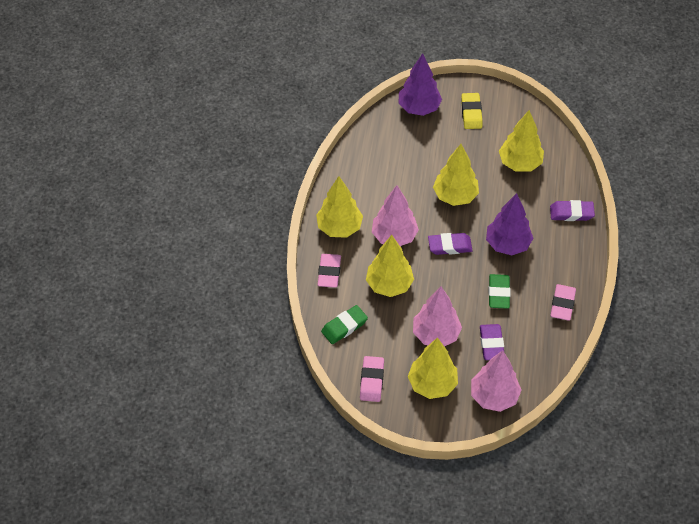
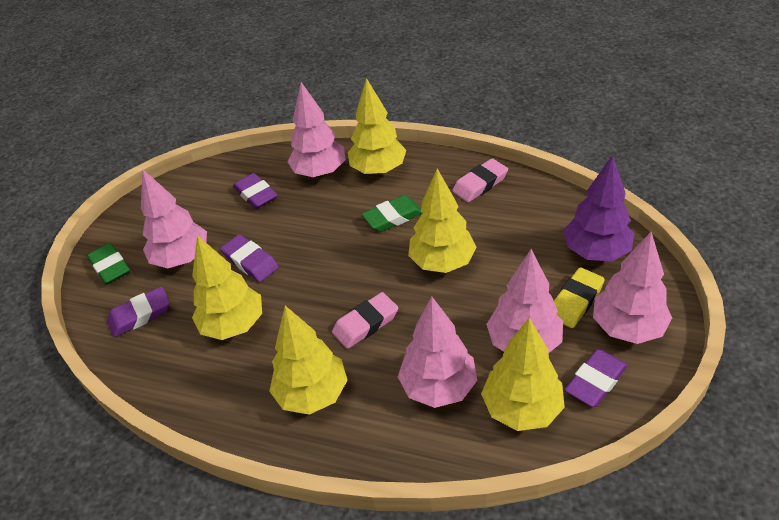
pink eraser: 3 -> 2
pink tree: 3 -> 5
purple eraser: 3 -> 4
purple tree: 2 -> 1

